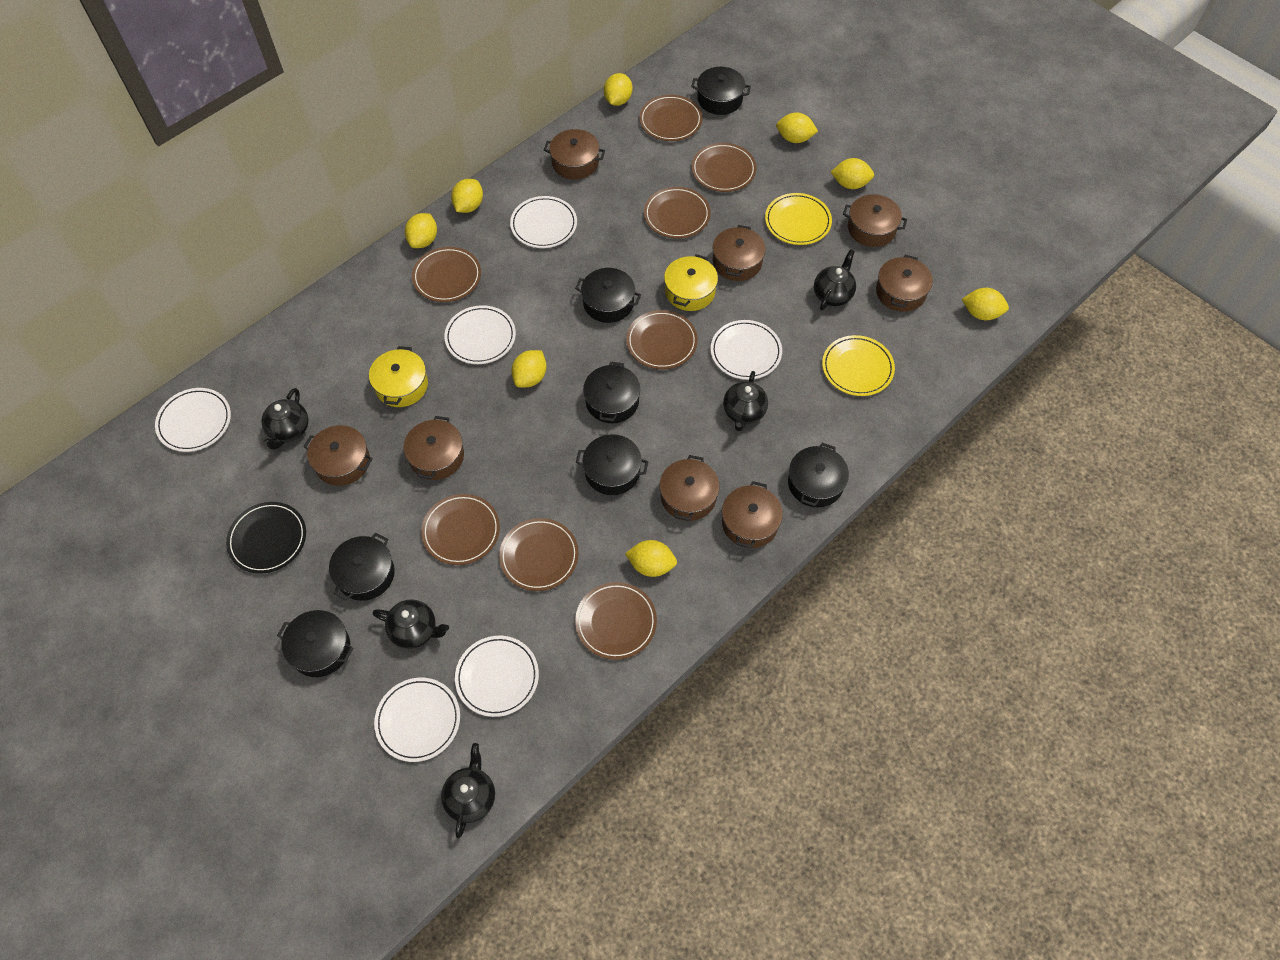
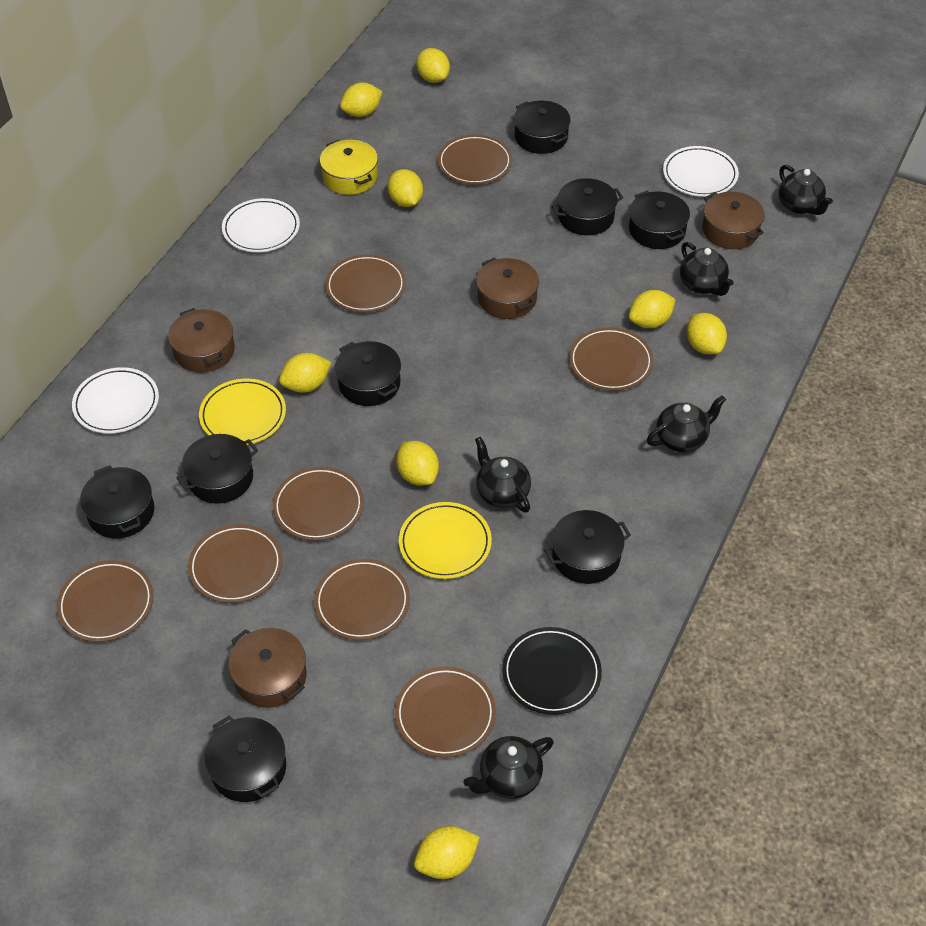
black pot: 7 -> 8
brown pot: 8 -> 4
white plate: 6 -> 3
yellow pot: 2 -> 1

